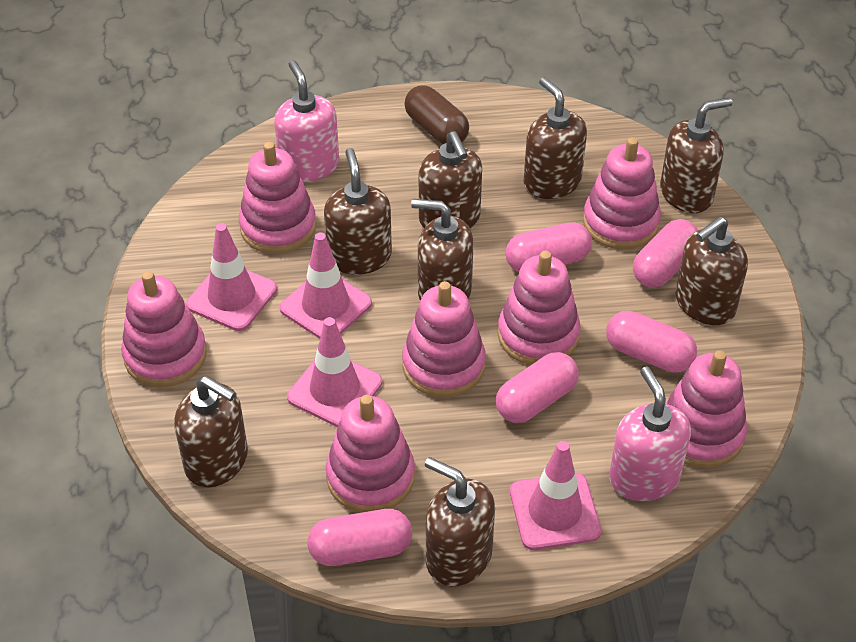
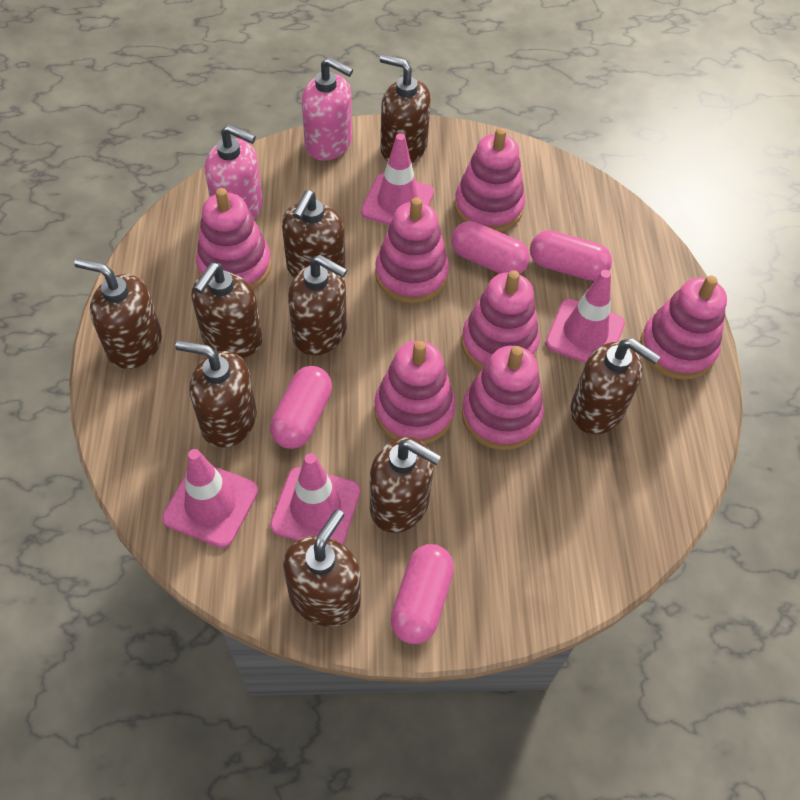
brown capsule: 1 -> 0
brown soap dispenser: 8 -> 9
pink capsule: 5 -> 4

